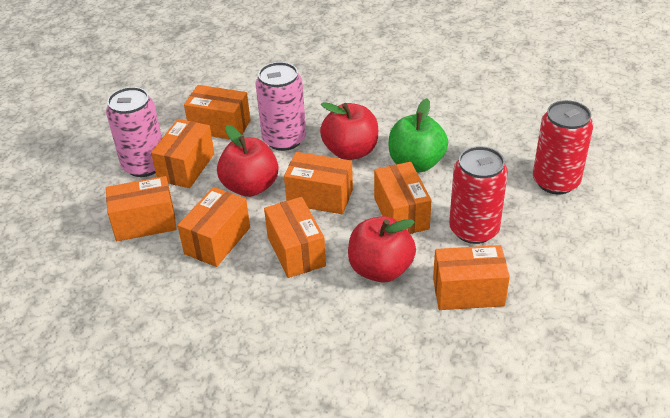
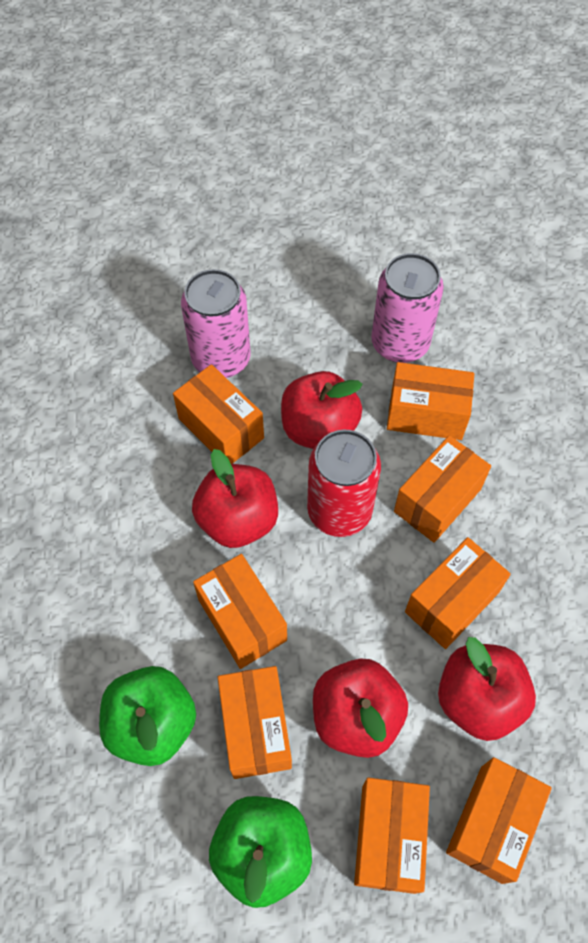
green apple: 1 -> 2
red apple: 3 -> 4
red can: 2 -> 1

